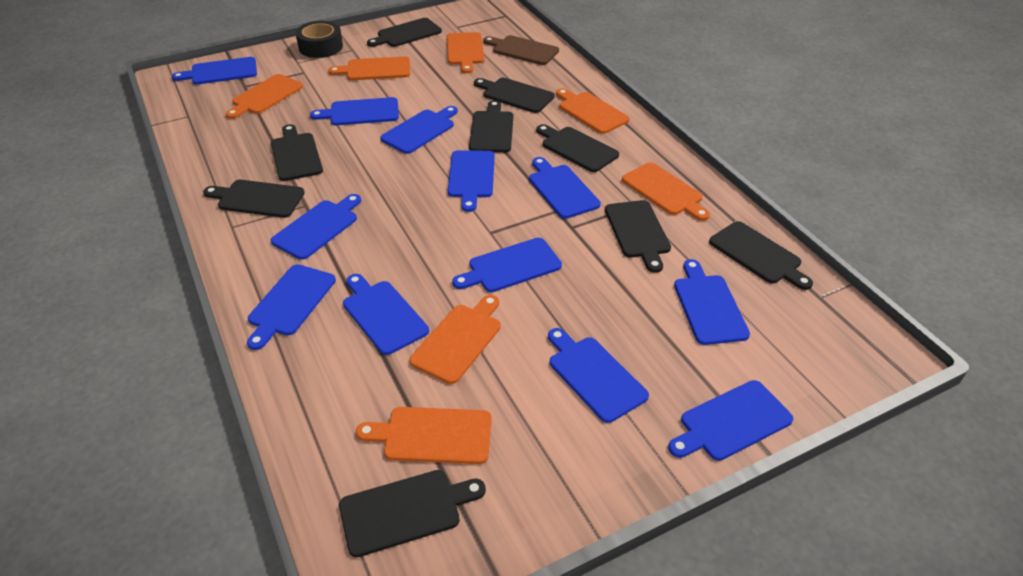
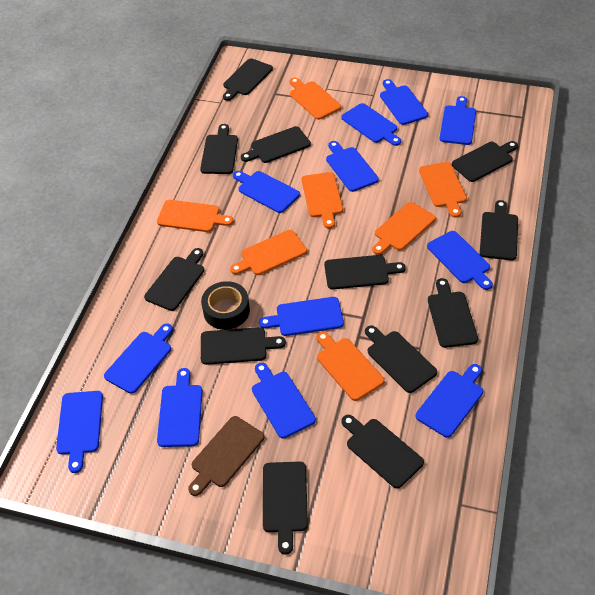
black cutting board: 9 -> 12

